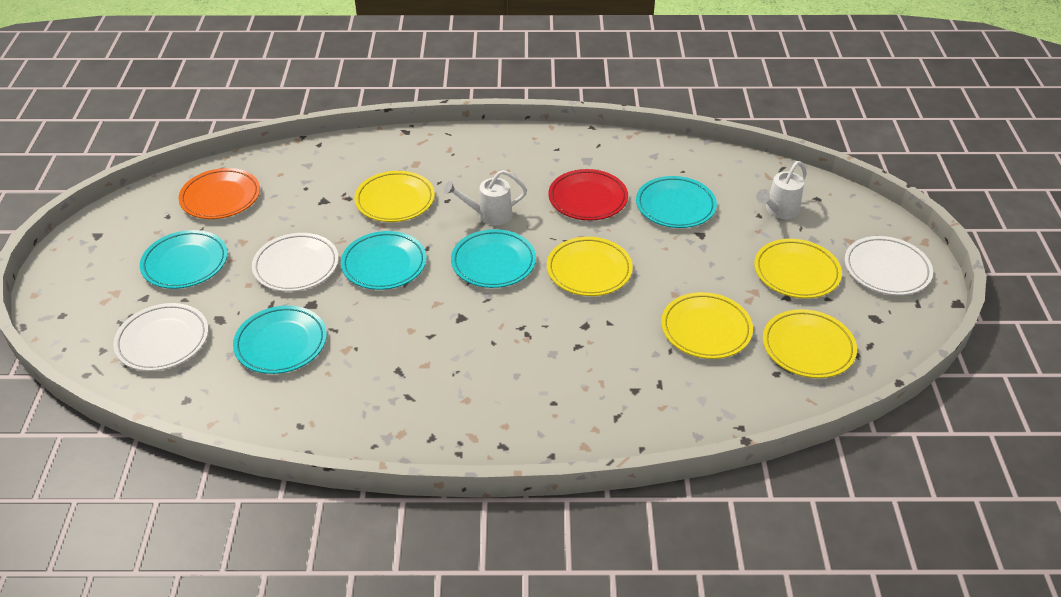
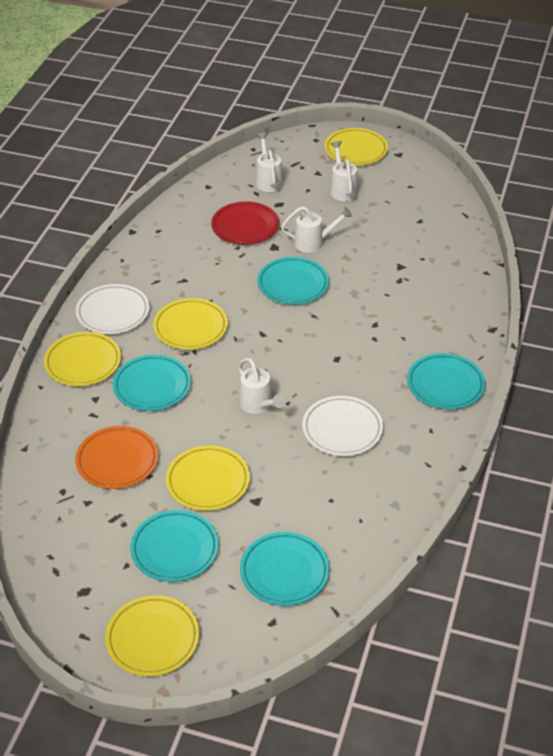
white plate: 3 -> 2
white watering can: 2 -> 4

